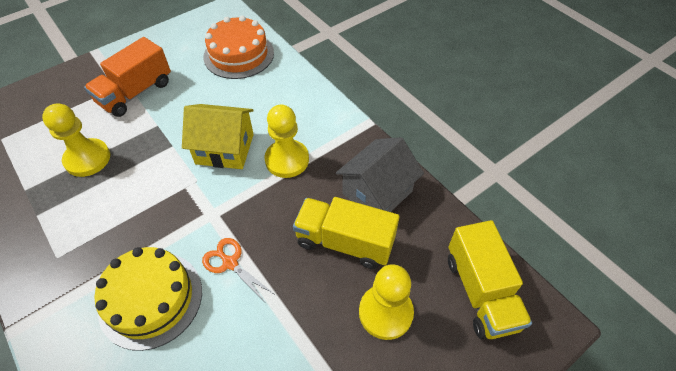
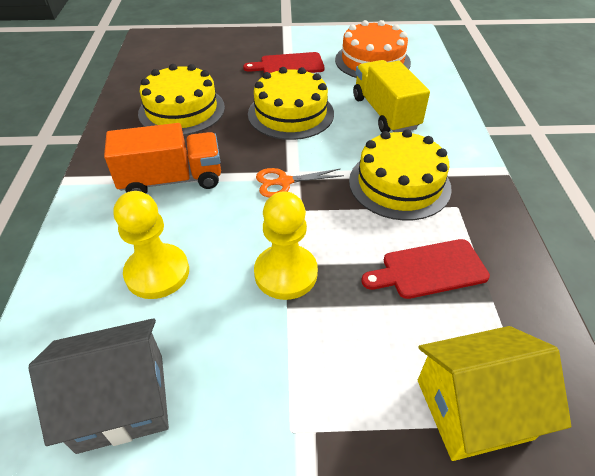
red cutting board: 0 -> 2
yellow cake: 1 -> 3
yellow pawn: 3 -> 2
yellow truck: 2 -> 1

